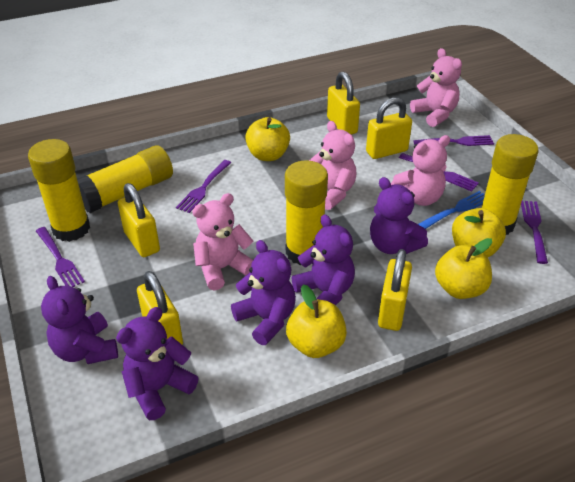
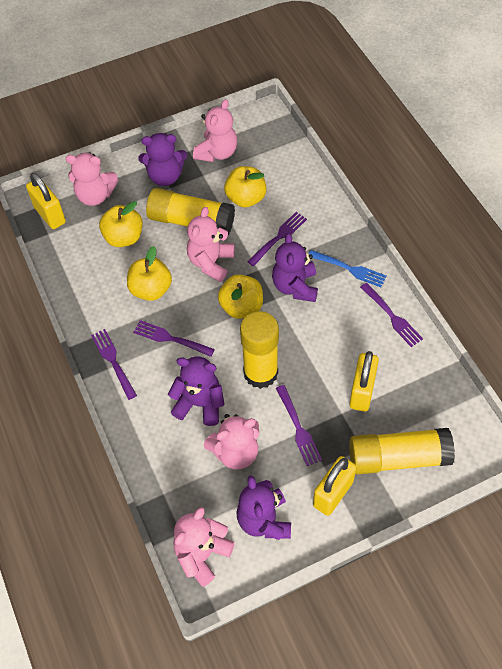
pink teddy bear: 4 -> 5
purple teddy bear: 5 -> 4
yellow glue stick: 4 -> 3
yellow padlock: 5 -> 3

